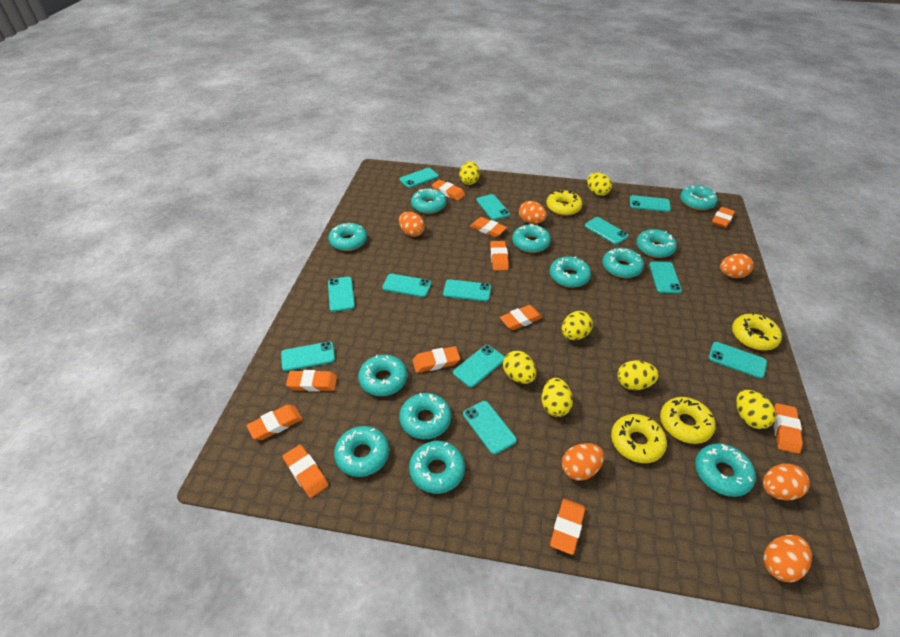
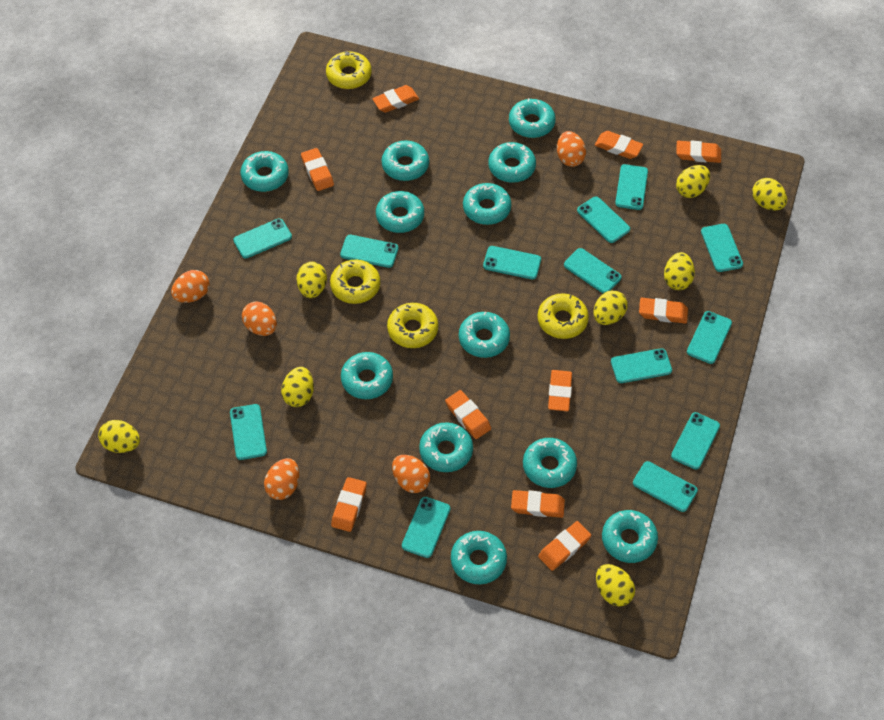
orange egg: 6 -> 5
orange eraser: 11 -> 10
turquoise phone: 12 -> 13
yellow egg: 7 -> 8

